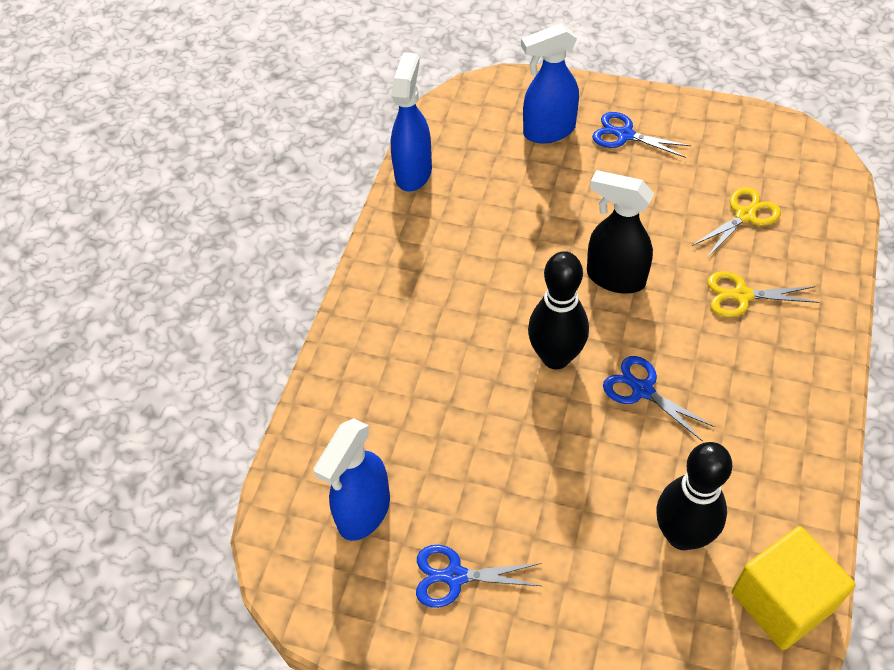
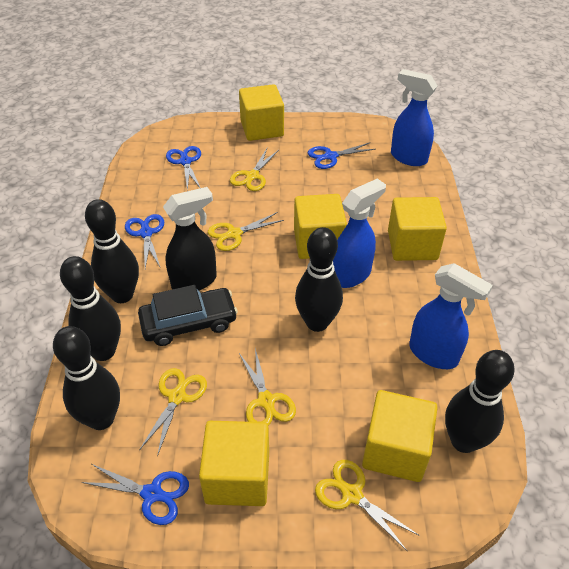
black bowling pin: 2 -> 5
black car: 0 -> 1
blue scissors: 3 -> 4
yellow cube: 1 -> 5
yellow scissors: 2 -> 5

